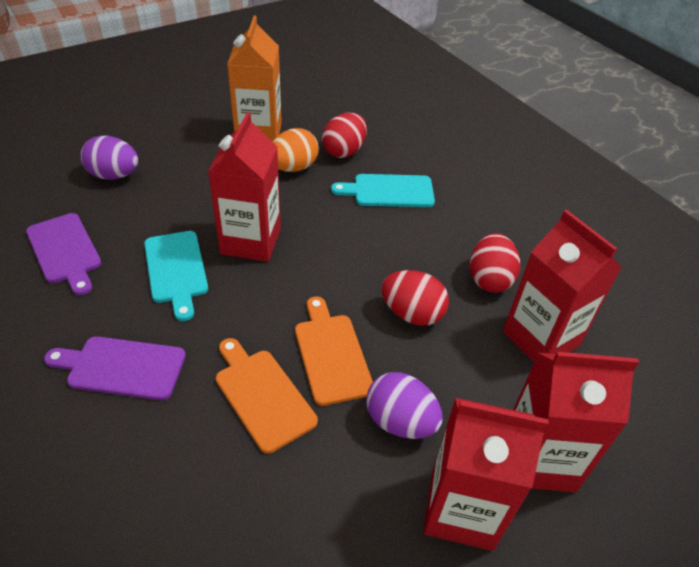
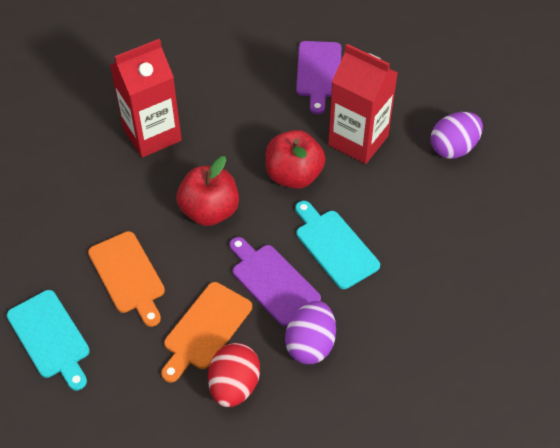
orange carton: 1 -> 0
orange egg: 1 -> 0
red apple: 0 -> 2
red carton: 4 -> 2
red egg: 3 -> 1

